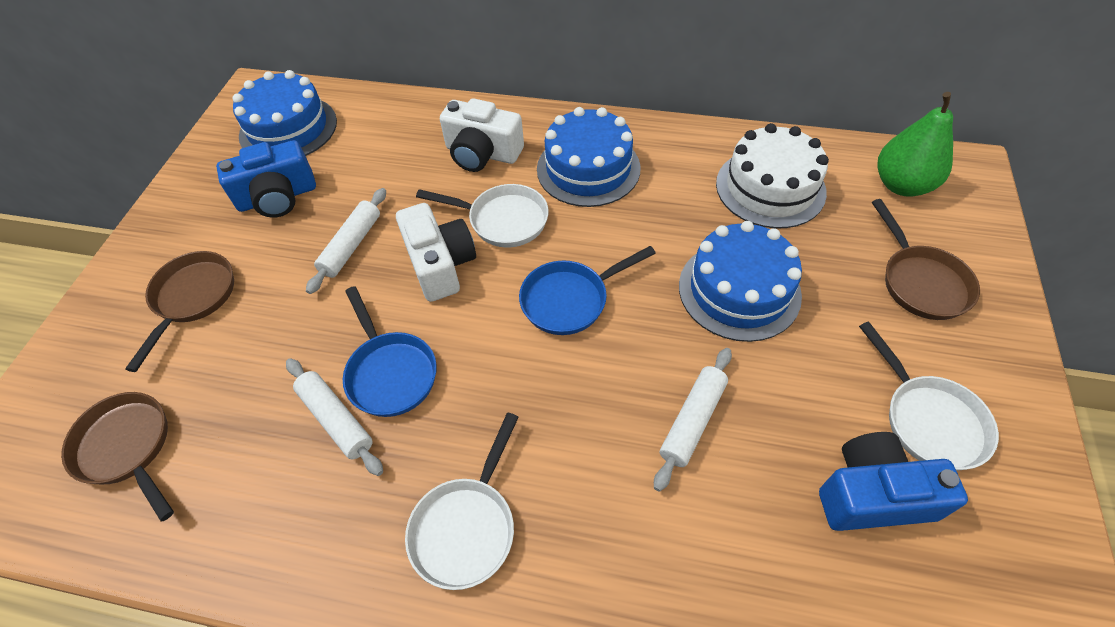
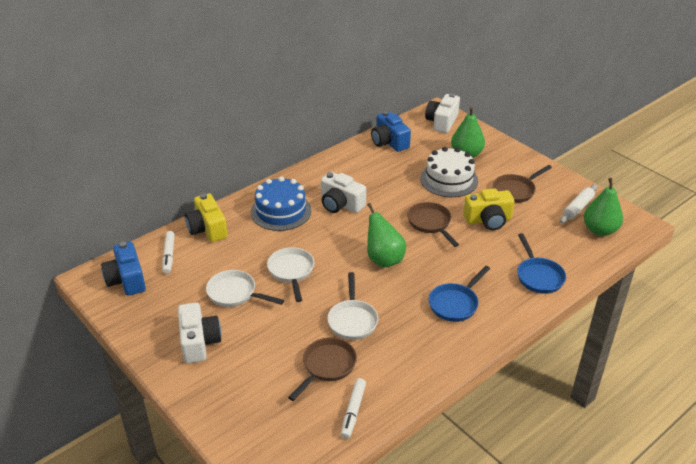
blue cake: 3 -> 1
green pear: 1 -> 3
white camera: 2 -> 3
white marker: 0 -> 2
white rolling pin: 3 -> 1
yellow camera: 0 -> 2

